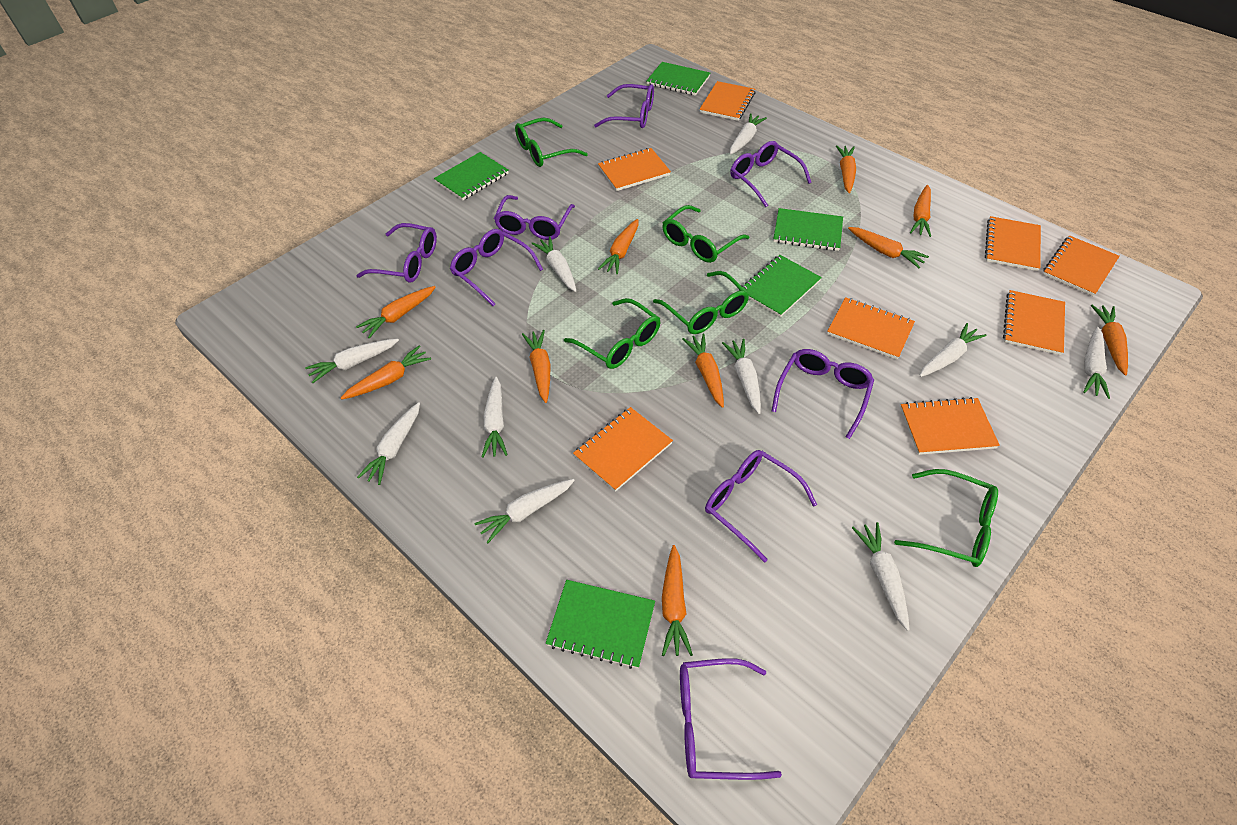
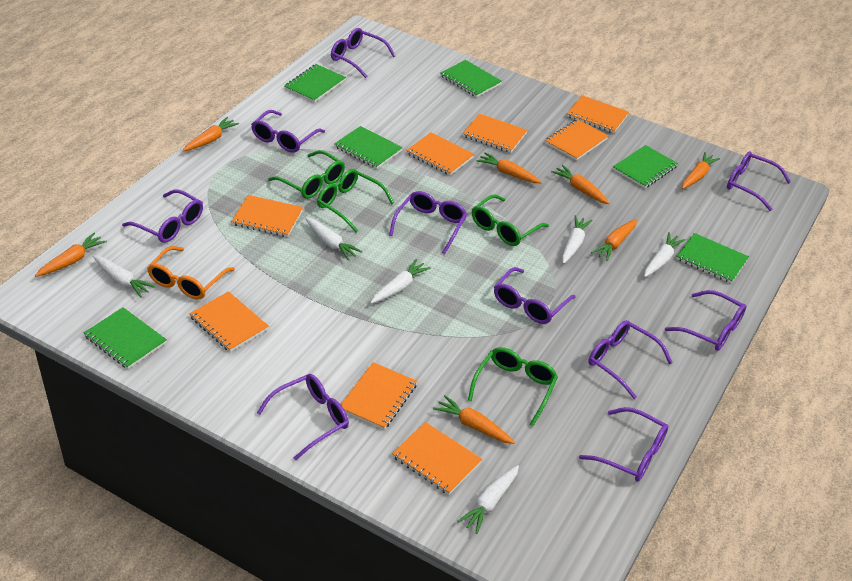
green glasses: 5 -> 4
green notebook: 5 -> 6
orange carrot: 10 -> 7
orange glasses: 0 -> 1
purple glasses: 8 -> 10
white carrot: 10 -> 6

